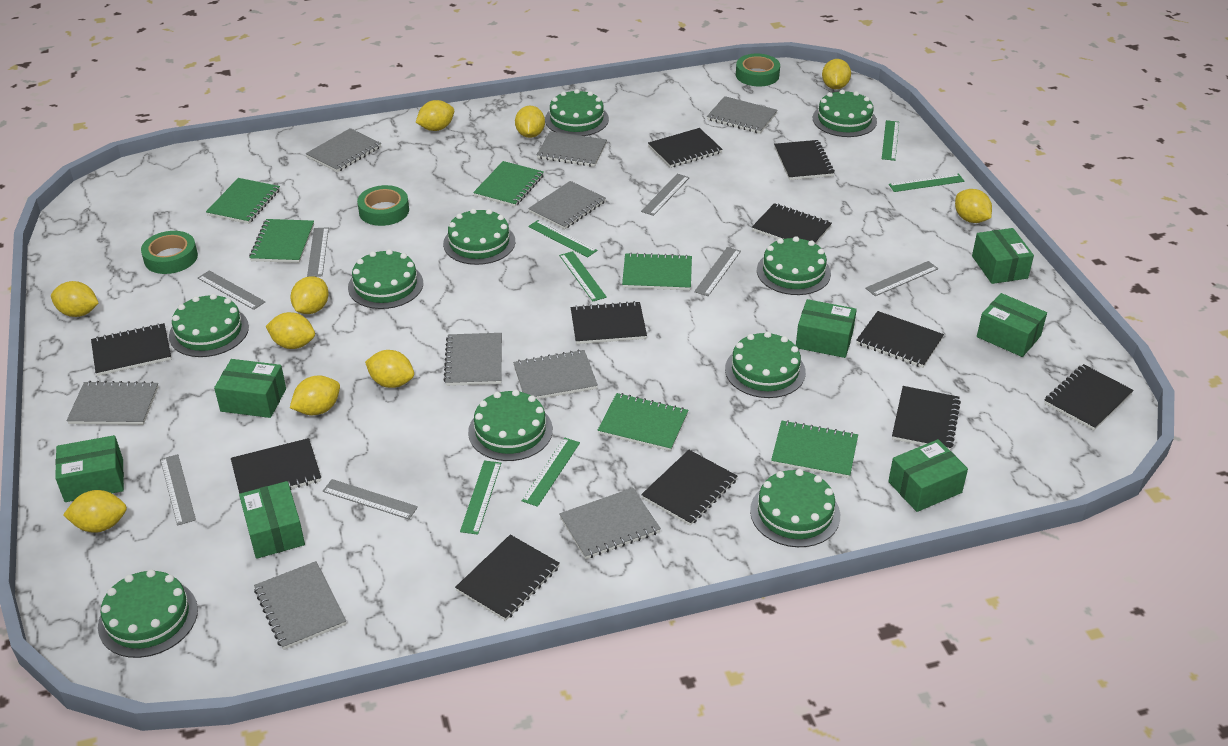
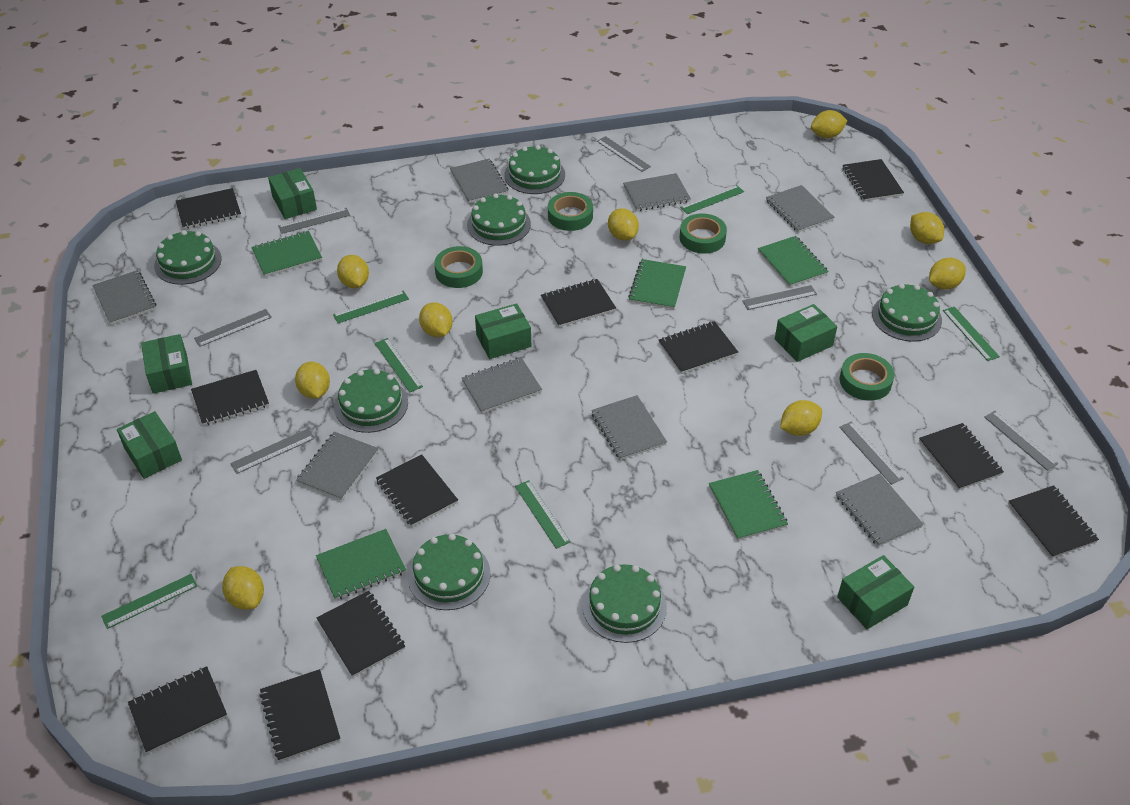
green box: 7 -> 6
green cake: 10 -> 7
green notebook: 6 -> 5
green tape: 3 -> 4
grey notebook: 9 -> 8
yellow lemon: 10 -> 9

